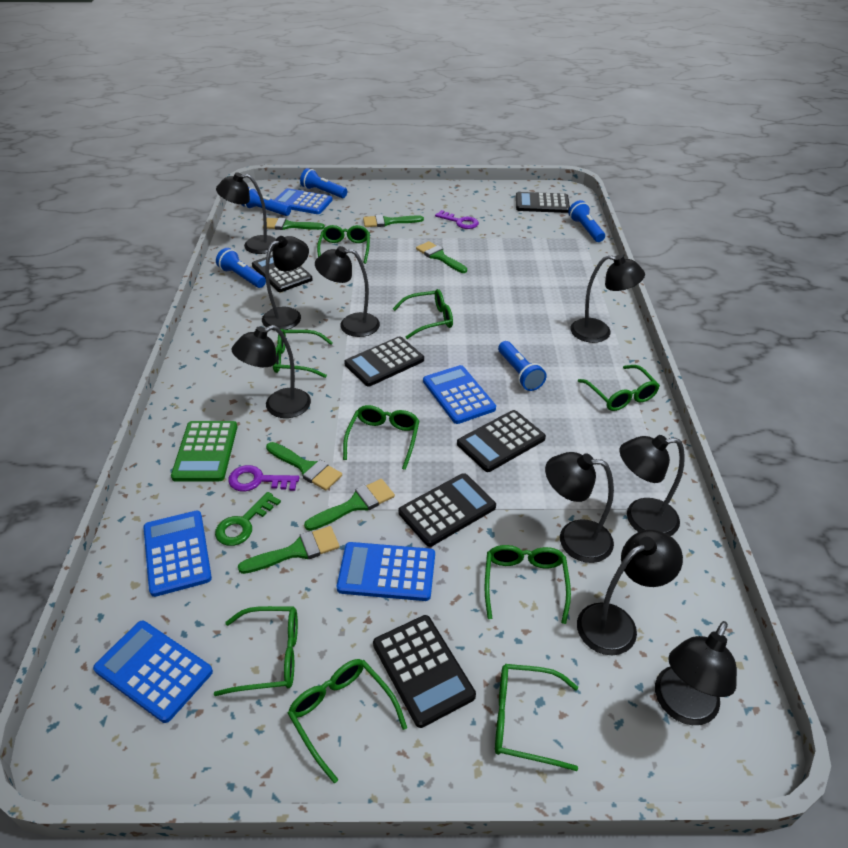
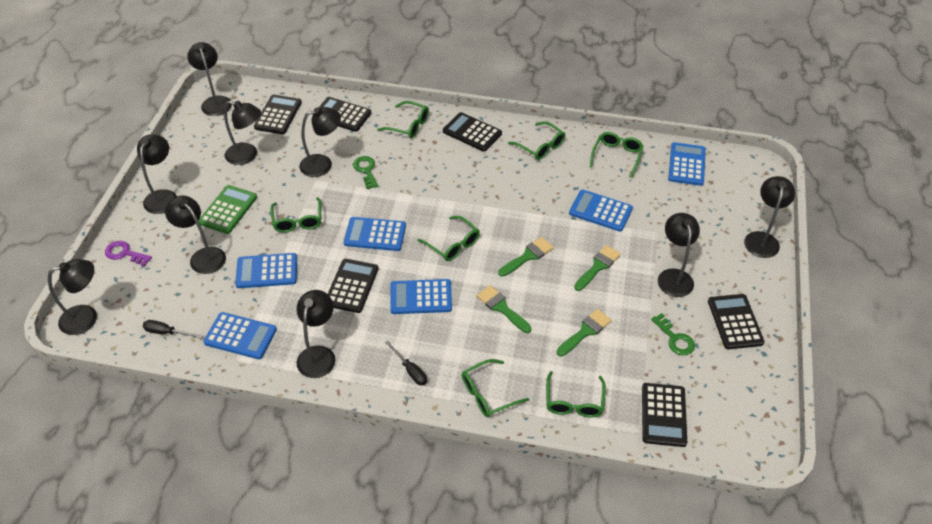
black screwdriver: 0 -> 2
blue calculator: 5 -> 6
blue flashlight: 5 -> 0
green brush: 6 -> 4
green glasses: 9 -> 7
green key: 1 -> 2
purple key: 2 -> 1

